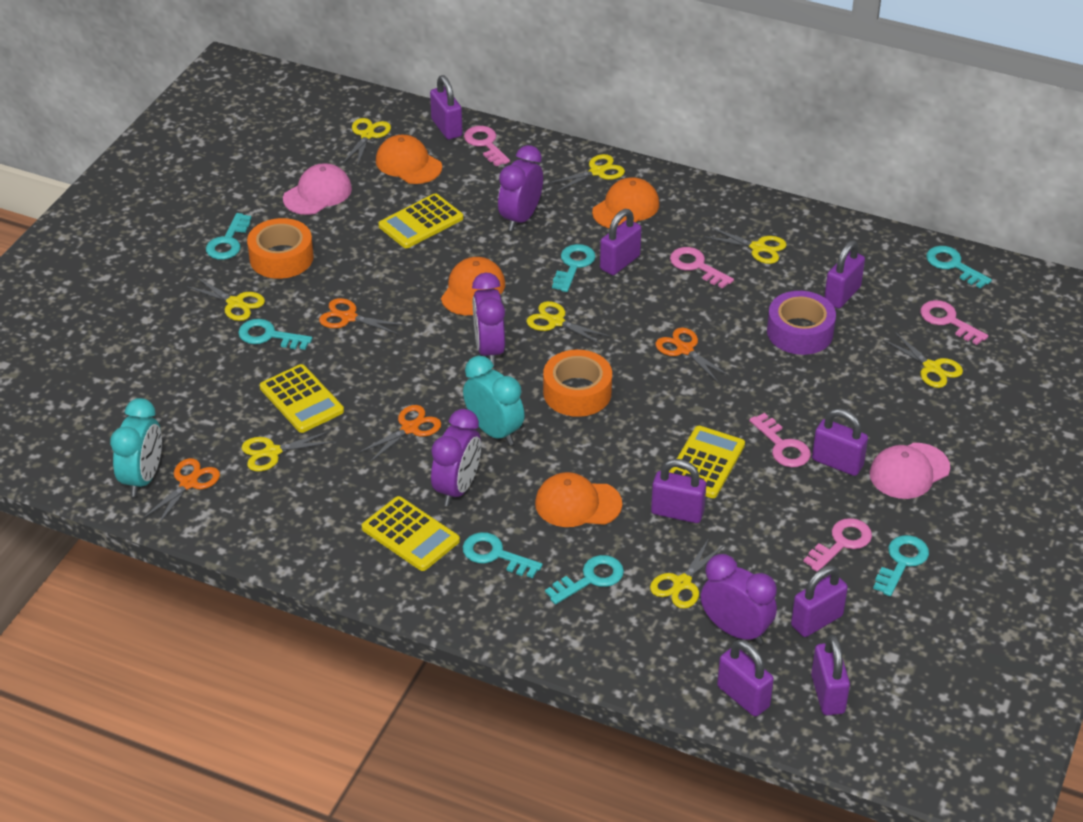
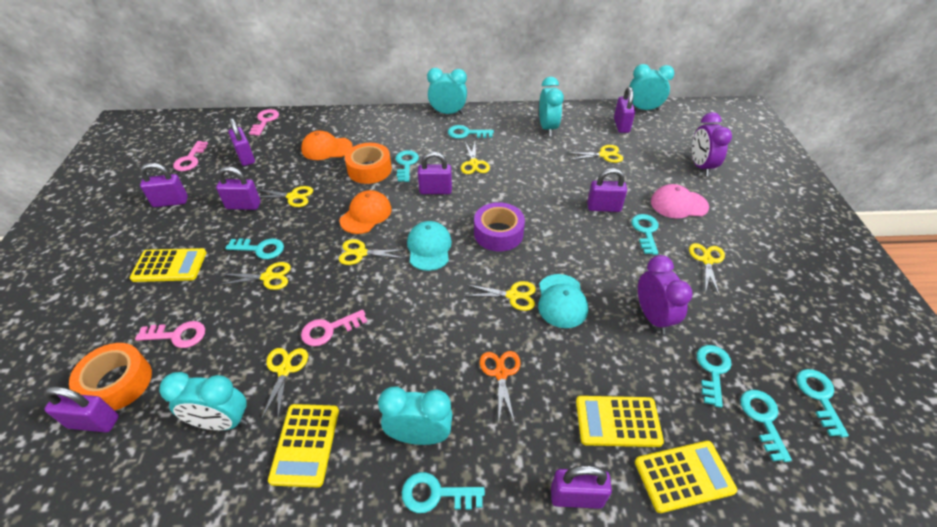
orange cap: 4 -> 2
orange scissors: 4 -> 1
pink cap: 2 -> 1
pink key: 5 -> 4
purple clock: 4 -> 2
turquoise cap: 0 -> 2
turquoise clock: 2 -> 5
turquoise key: 7 -> 8

